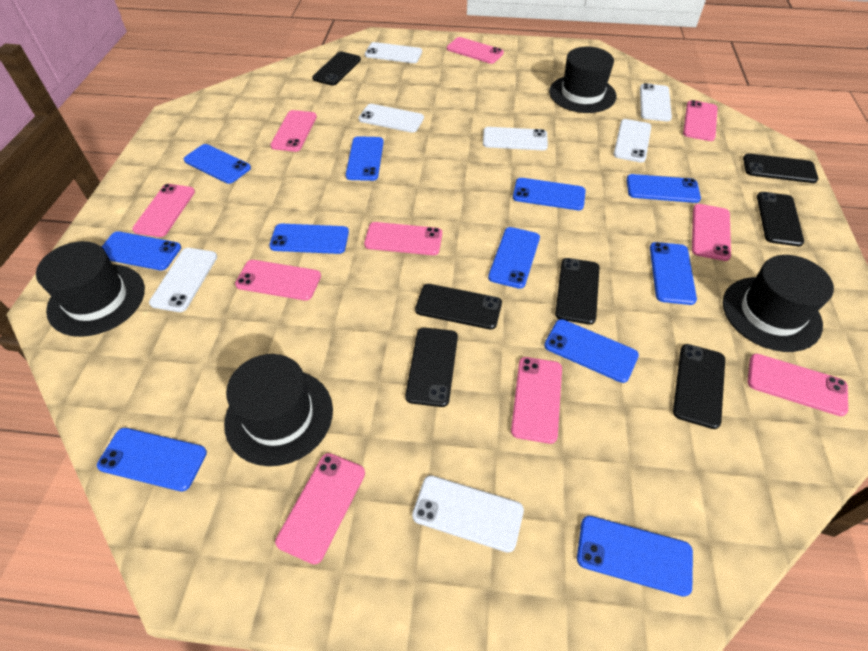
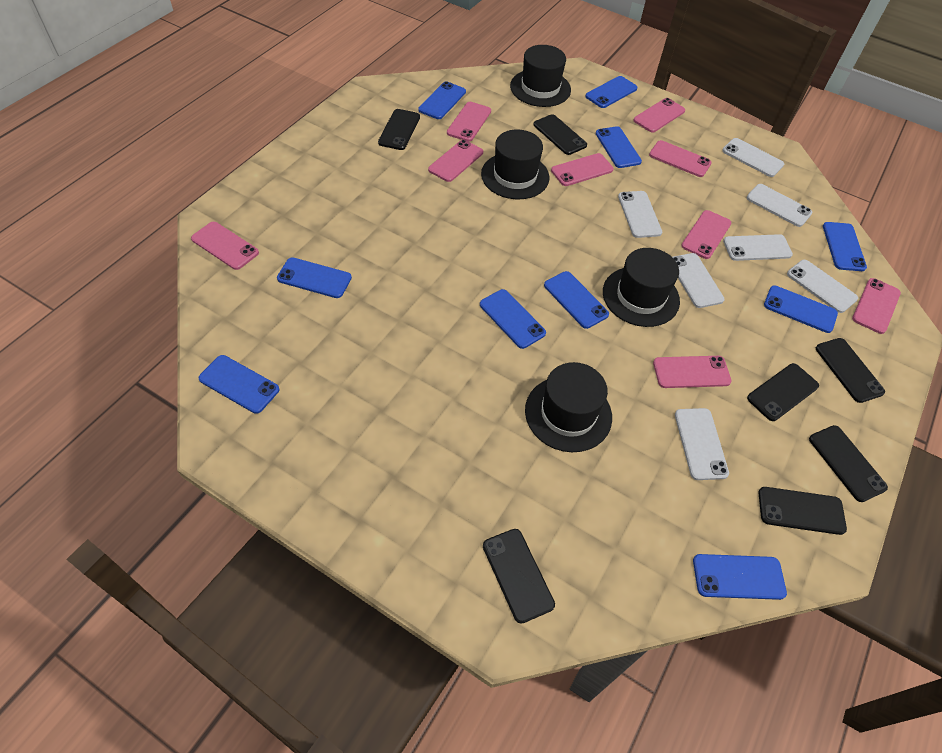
blue phone: 11 -> 10
pink phone: 10 -> 9

